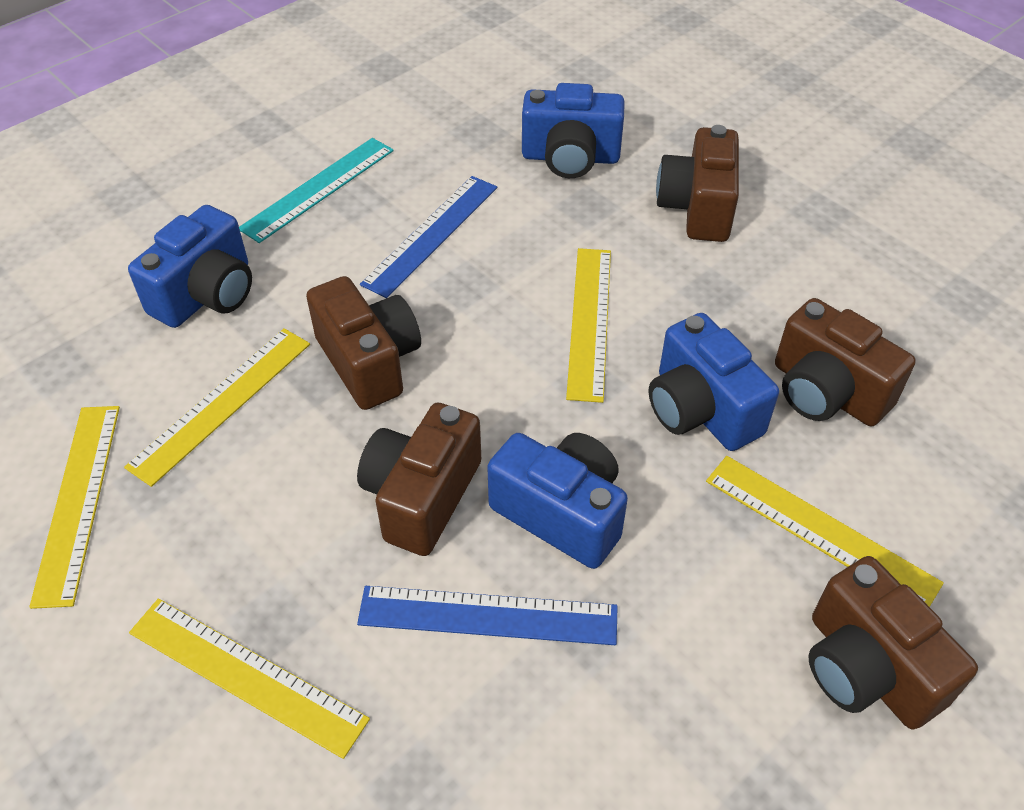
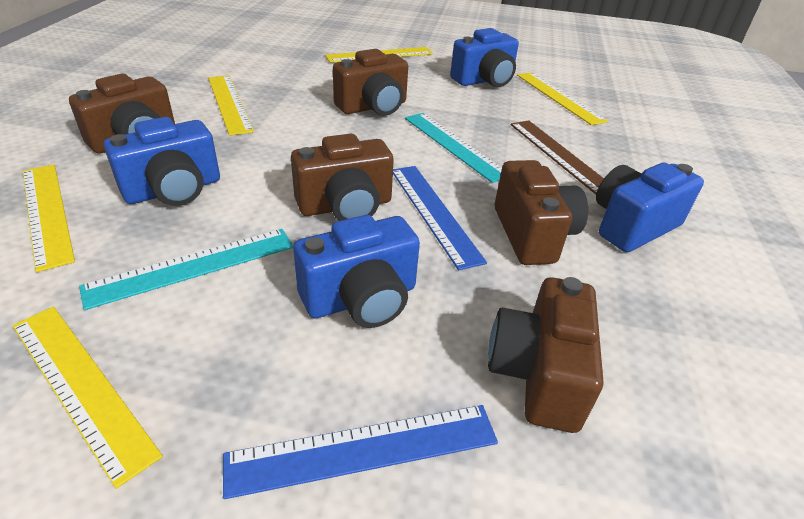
brown ruler: 0 -> 1
turquoise ruler: 1 -> 2

